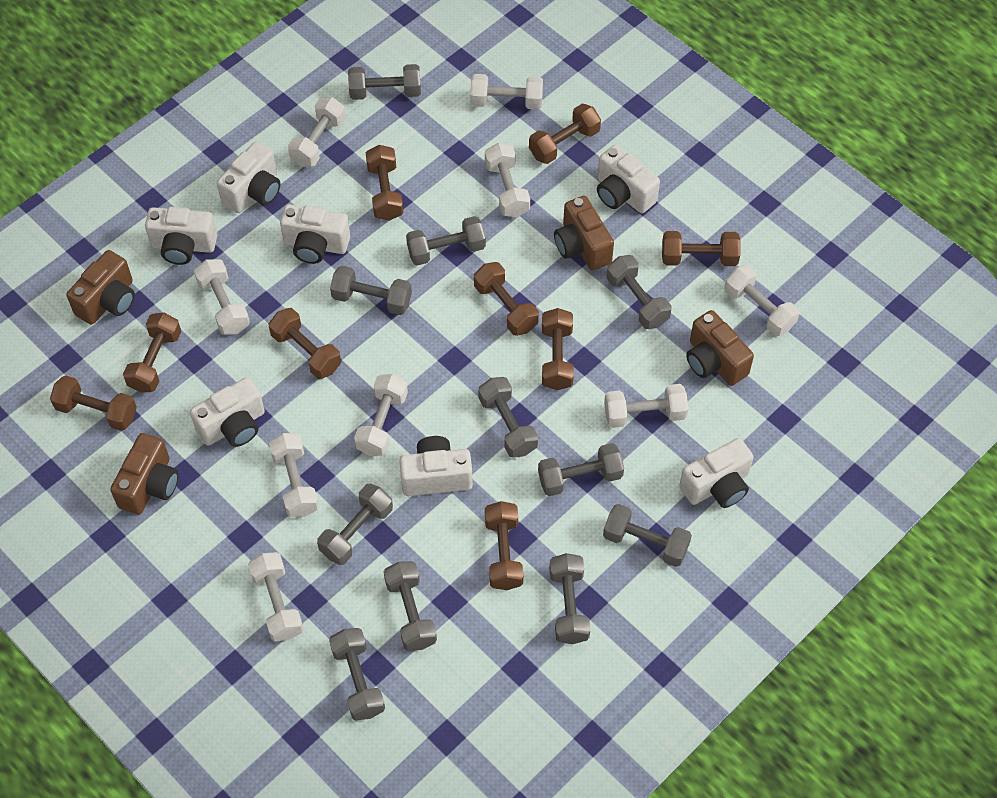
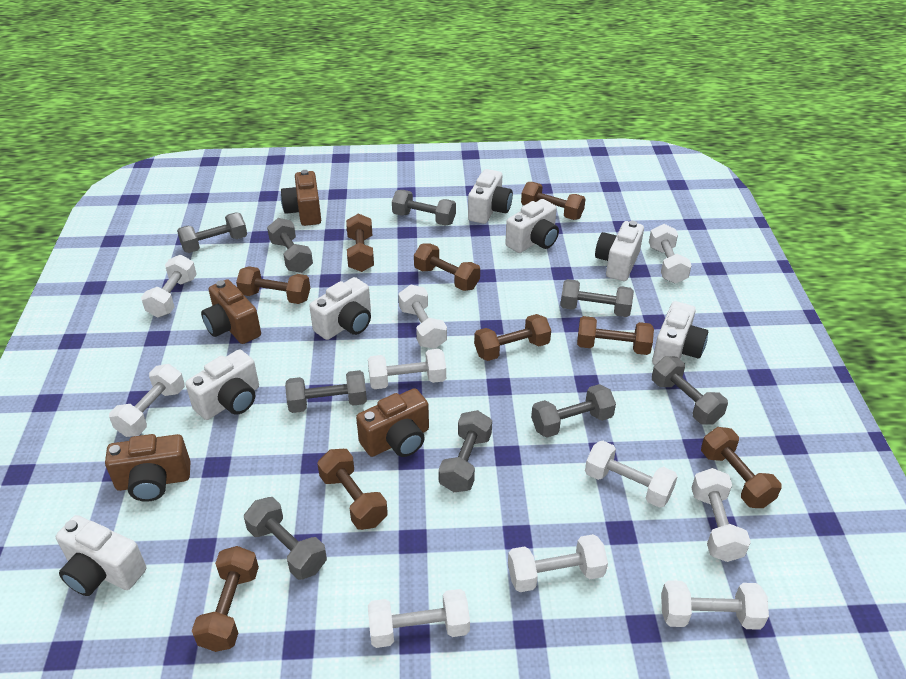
grey dumbbell: 11 -> 9
white dumbbell: 9 -> 10

